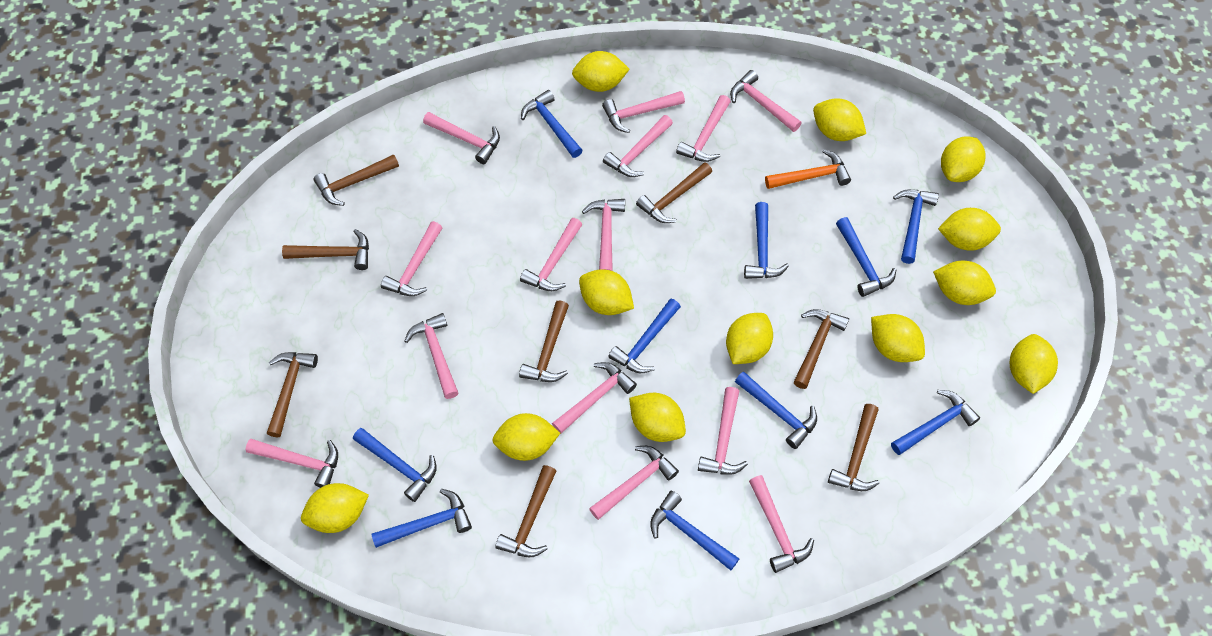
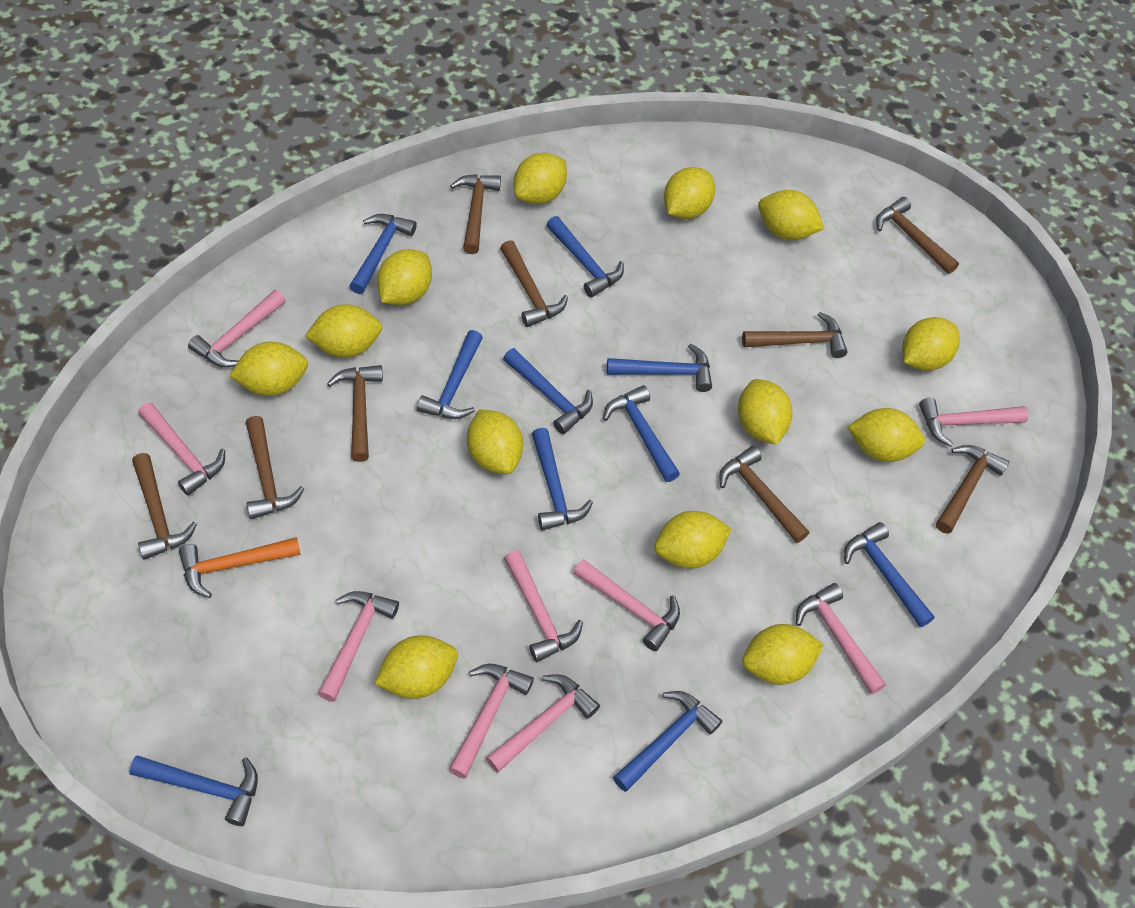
brown hammer: 8 -> 9
pink hammer: 14 -> 9
yellow lemon: 12 -> 13

